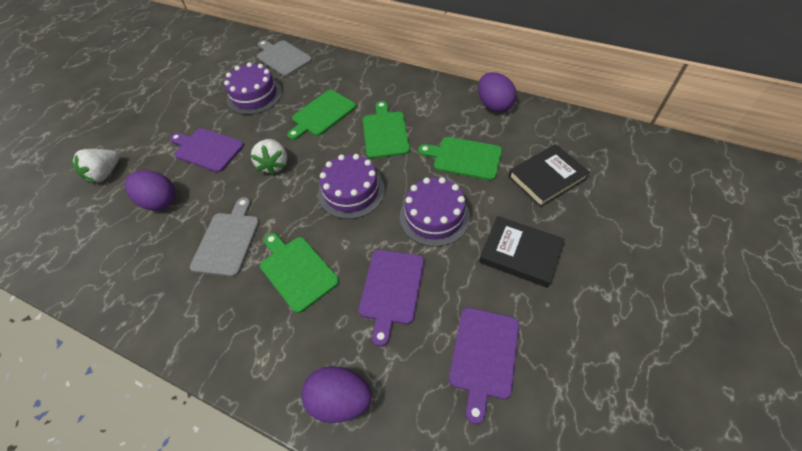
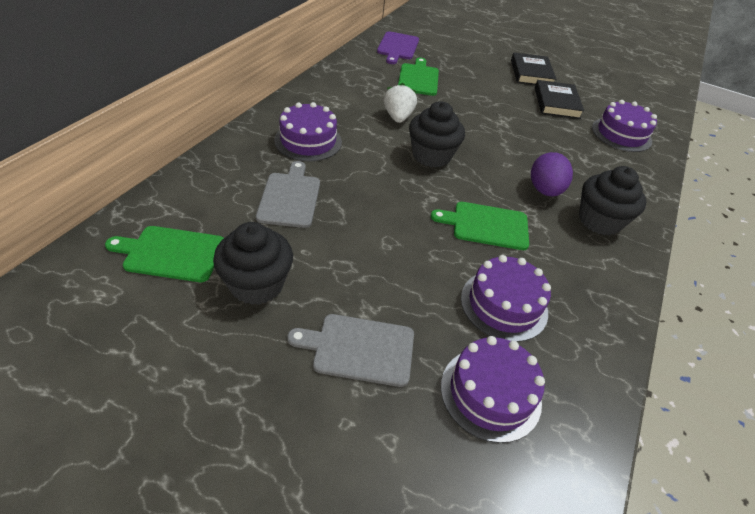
black cupcake: 0 -> 3
green cutting board: 4 -> 3
purple cake: 3 -> 4
purple cutting board: 3 -> 1
purple egg: 3 -> 1
white strawberry: 2 -> 1

